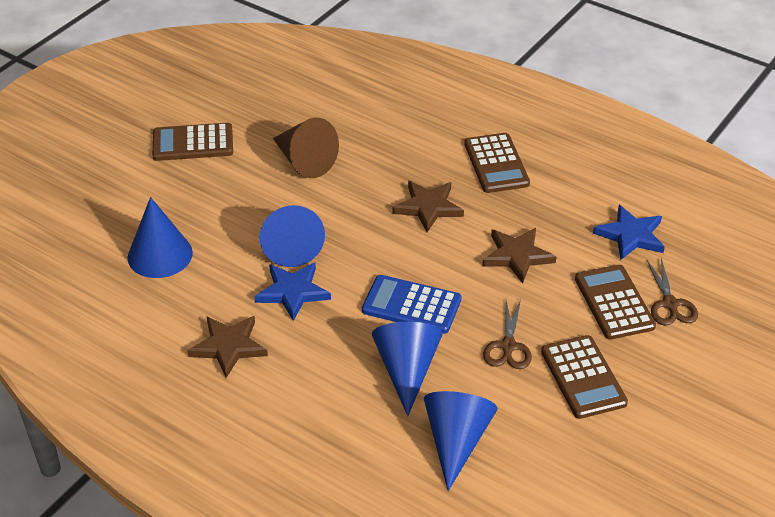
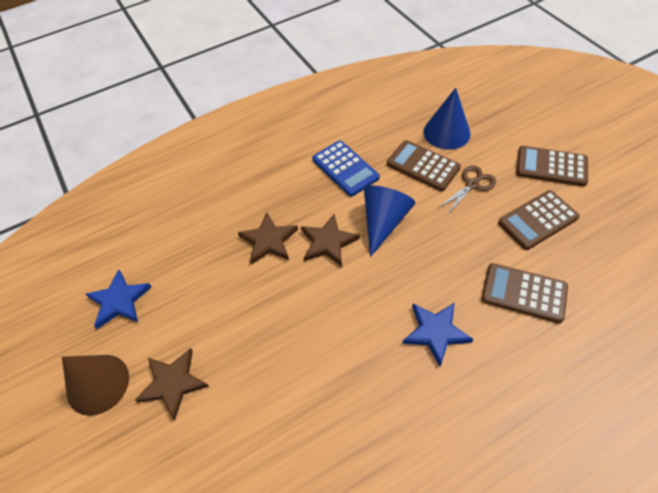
blue cone: 4 -> 2
brown scissors: 2 -> 1

